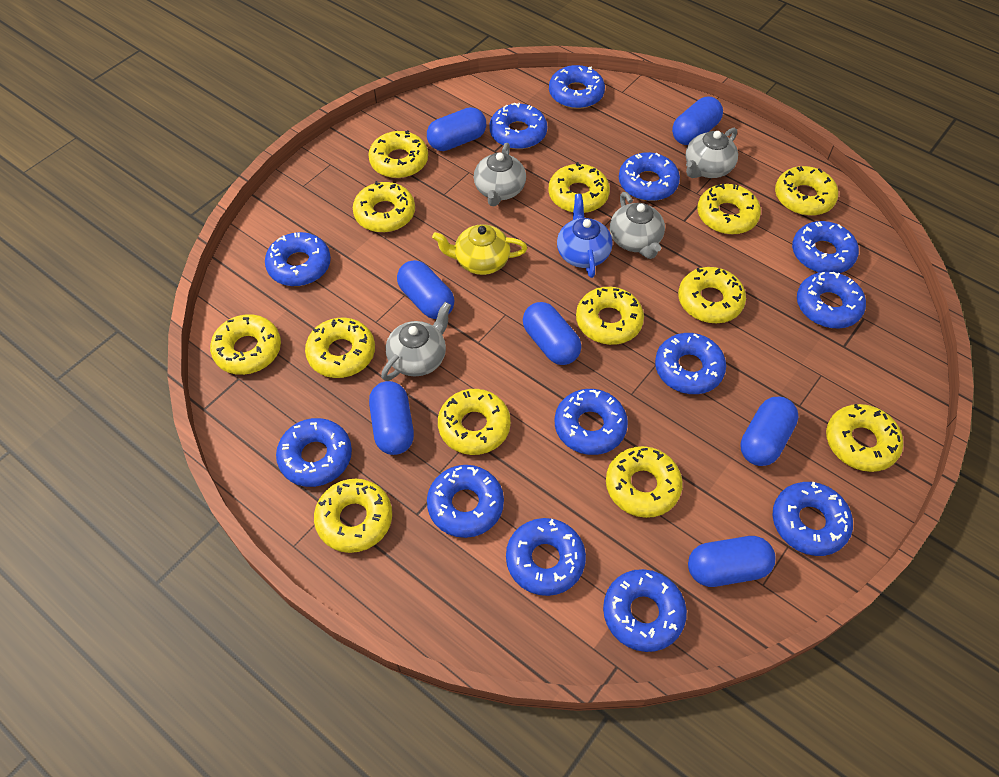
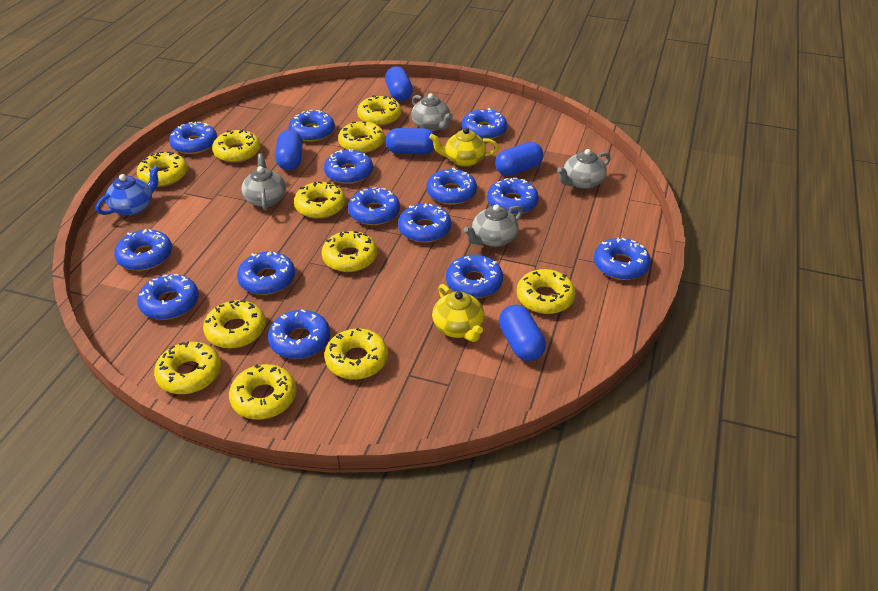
blue capsule: 7 -> 5
blue donut: 13 -> 14
yellow donut: 13 -> 11
yellow teapot: 1 -> 2

